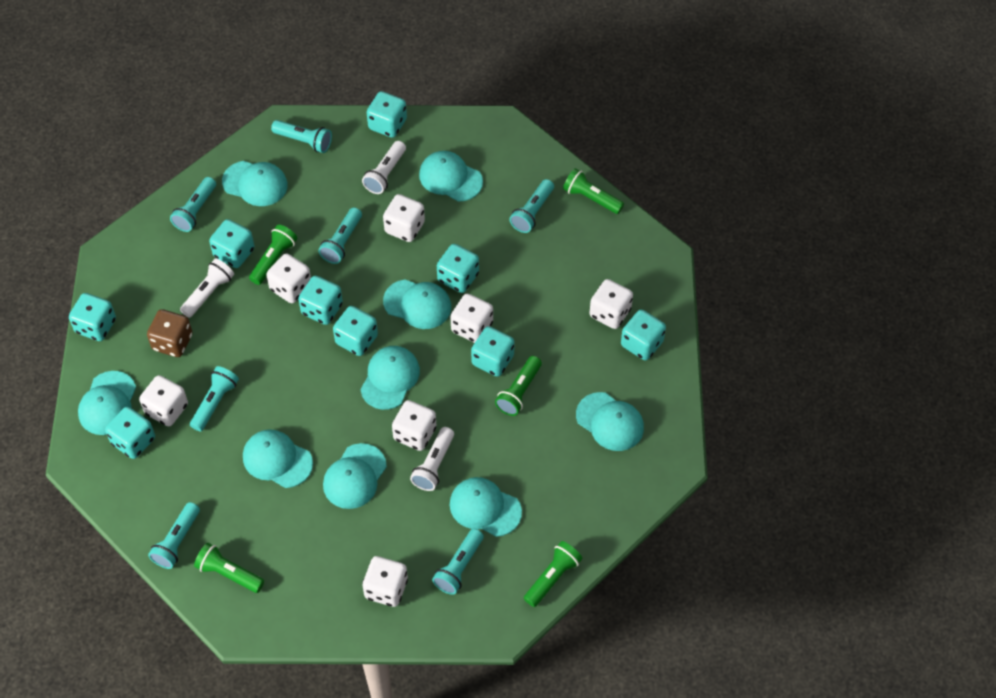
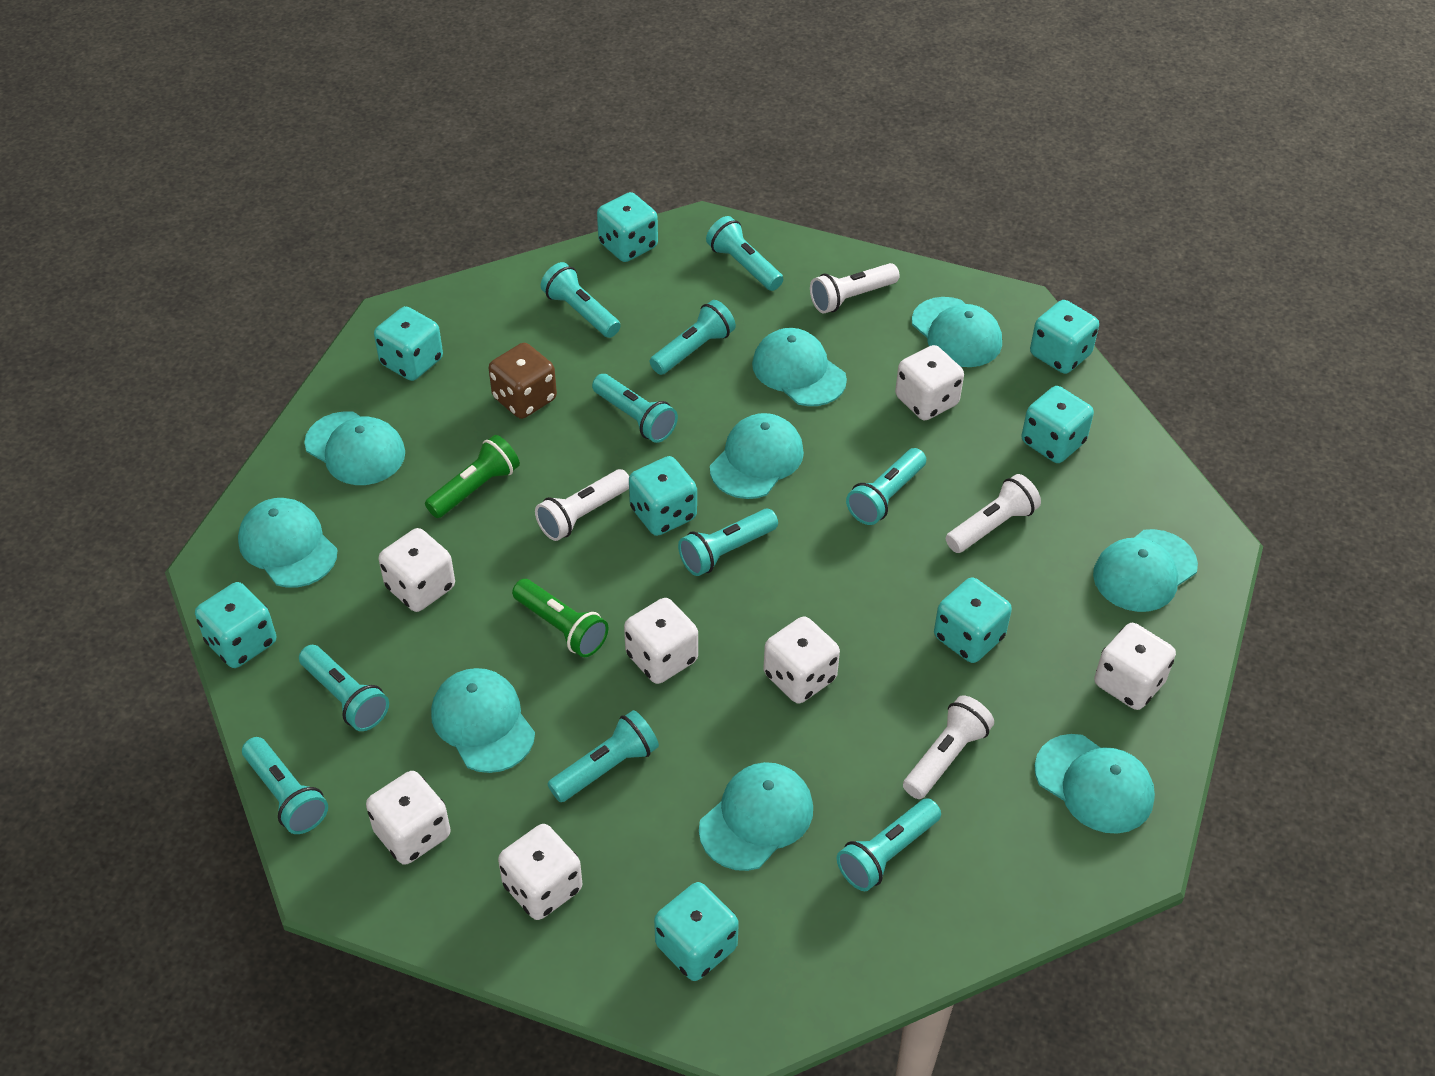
green flashlight: 5 -> 2
turquoise dice: 9 -> 8
turquoise flashlight: 7 -> 10
white flashlight: 3 -> 4

